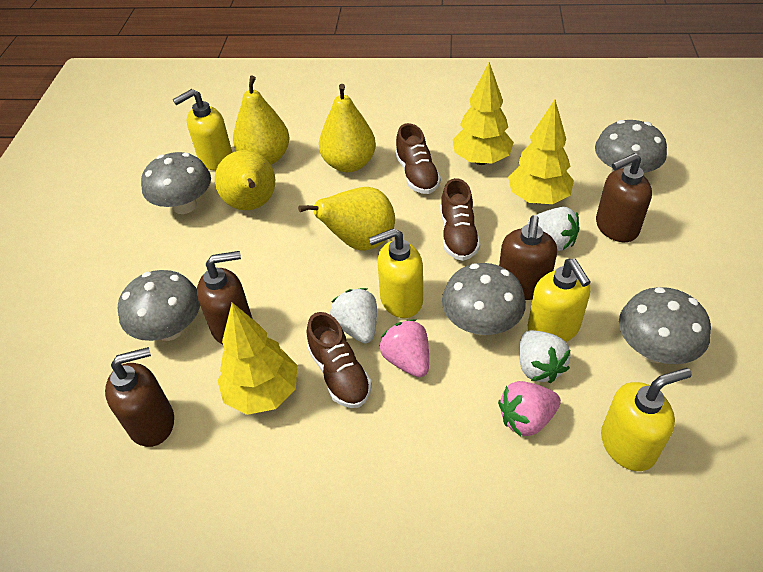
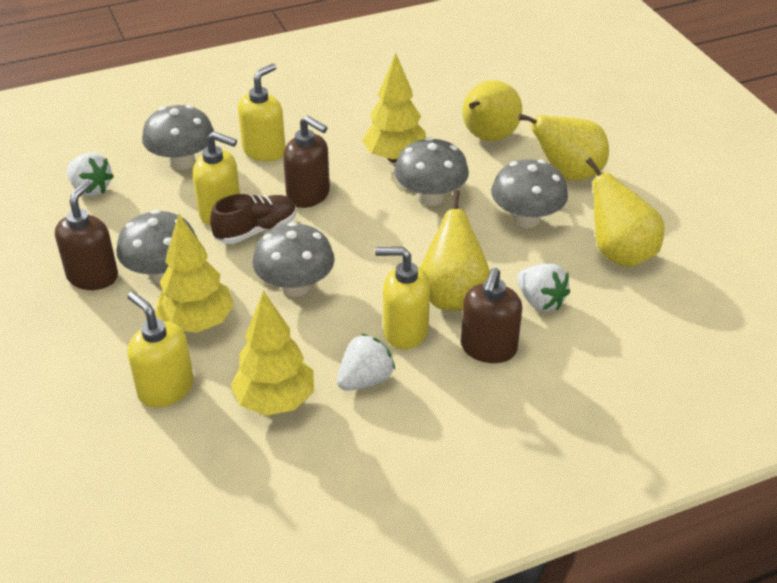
brown shoe: 3 -> 1
brown soap dispenser: 4 -> 3
pink strawberry: 2 -> 0

